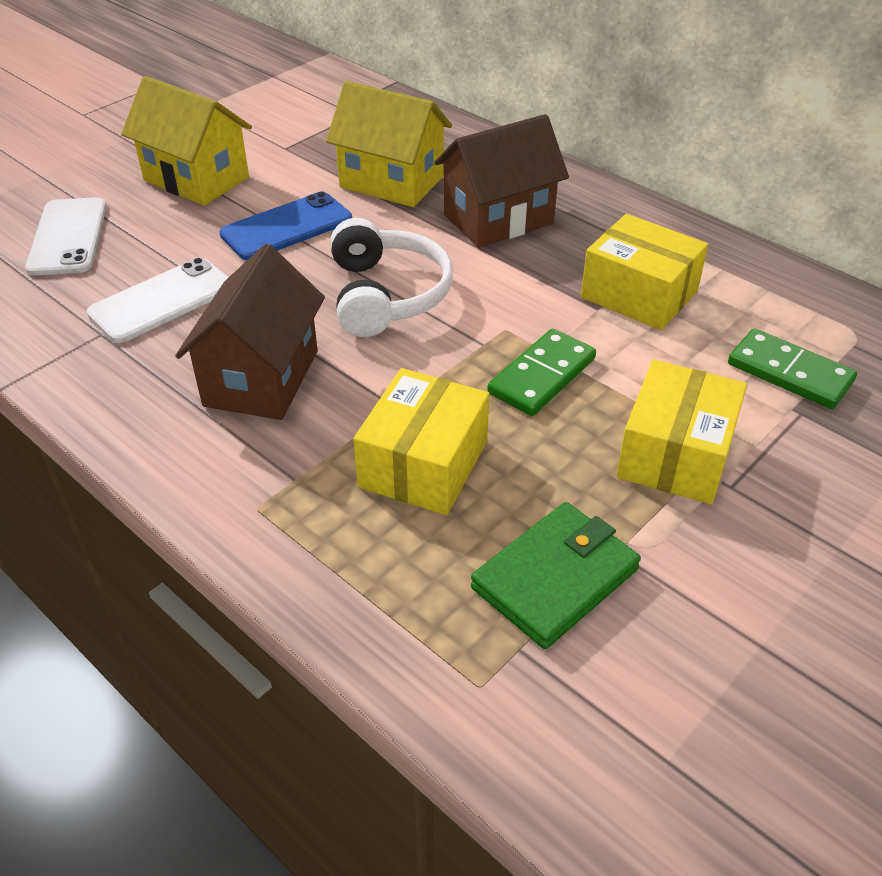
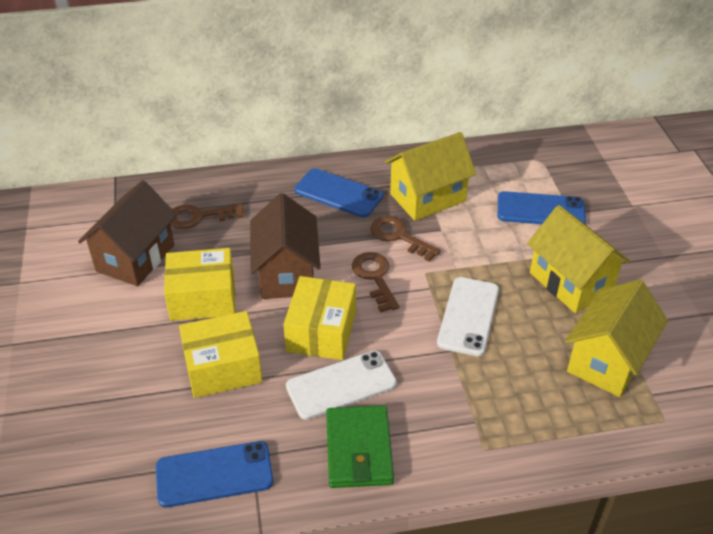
blue phone: 1 -> 3
brown key: 0 -> 3
green domino: 2 -> 0
white headphones: 1 -> 0
yellow house: 2 -> 3

